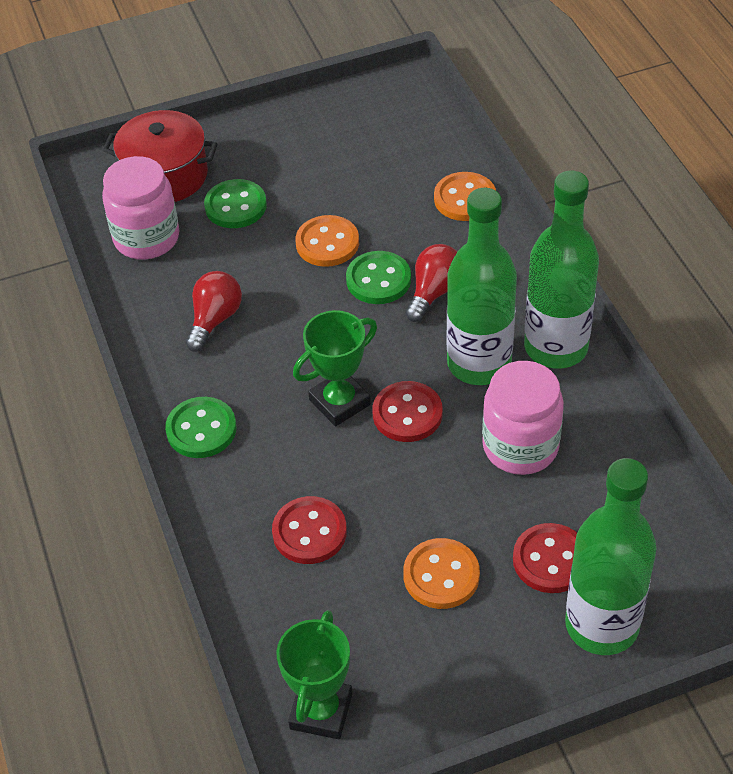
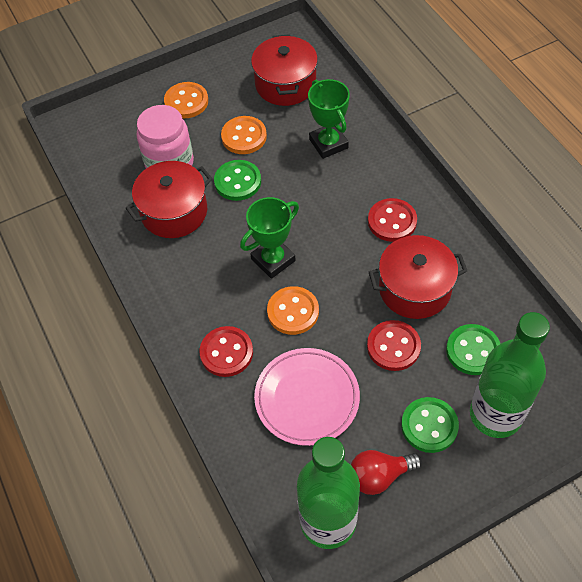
green bottle: 3 -> 2
pink jar: 2 -> 1
pink plate: 0 -> 1
red light bulb: 2 -> 1
red pot: 1 -> 3

